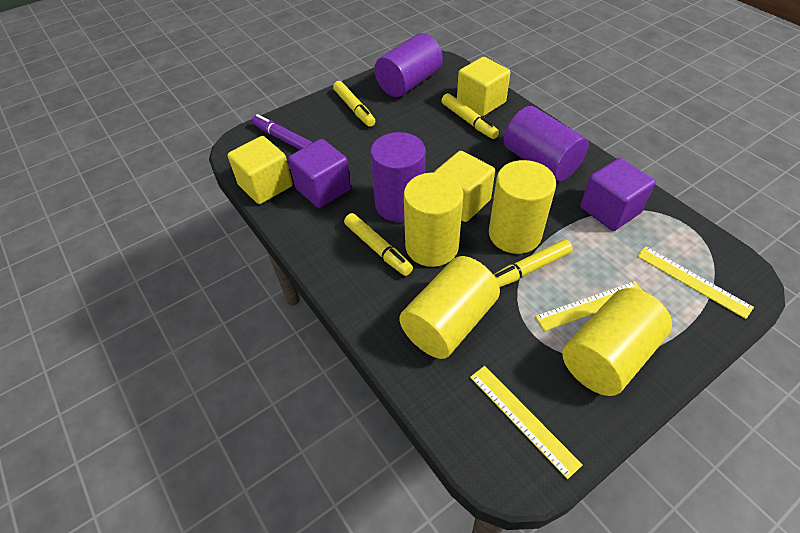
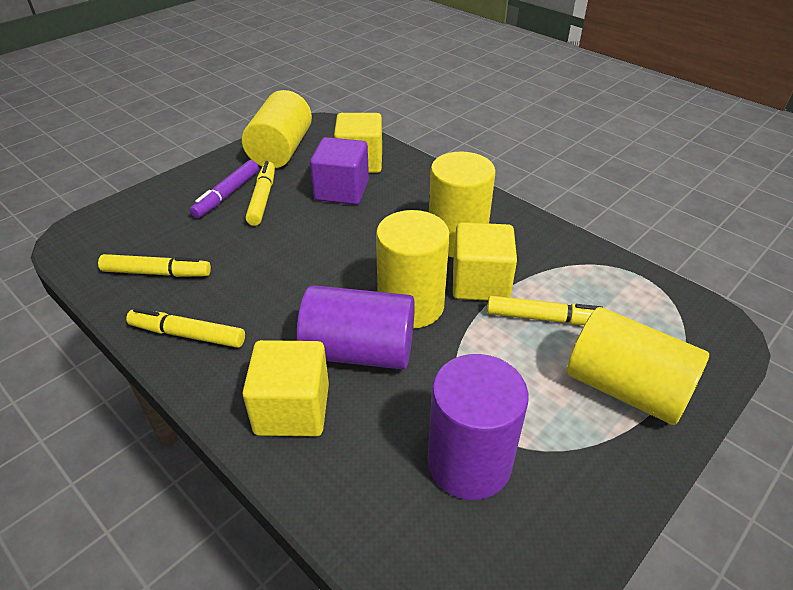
purple cube: 2 -> 1
purple cylinder: 3 -> 2
yellow ruler: 3 -> 0

